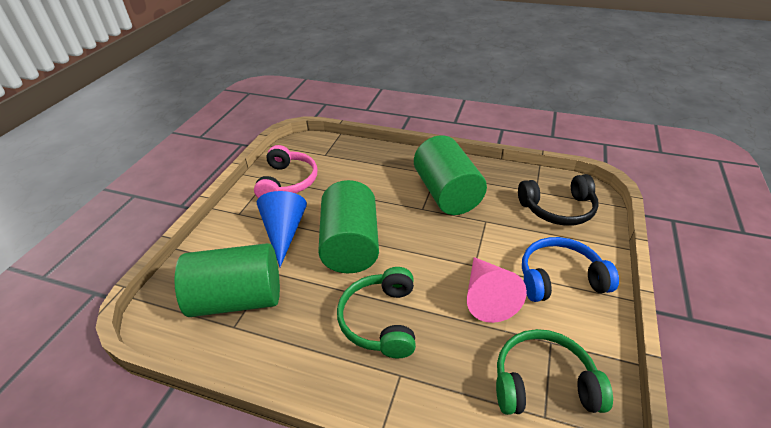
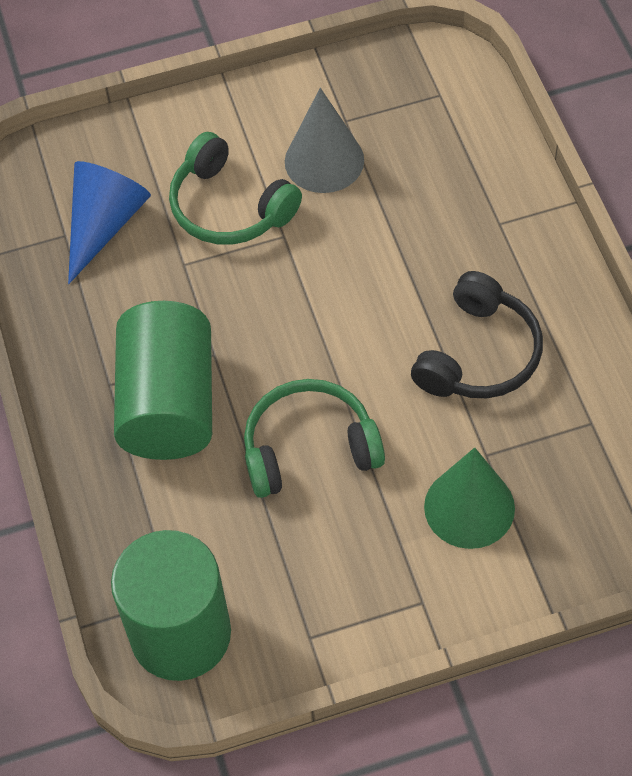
blue headphones: 1 -> 0
green cone: 0 -> 1
green cylinder: 3 -> 2
grey cone: 0 -> 1
pink cone: 1 -> 0
pink headphones: 1 -> 0

